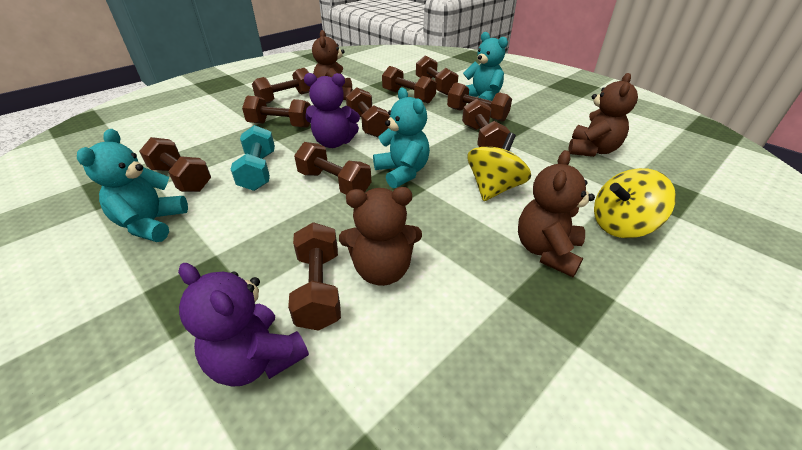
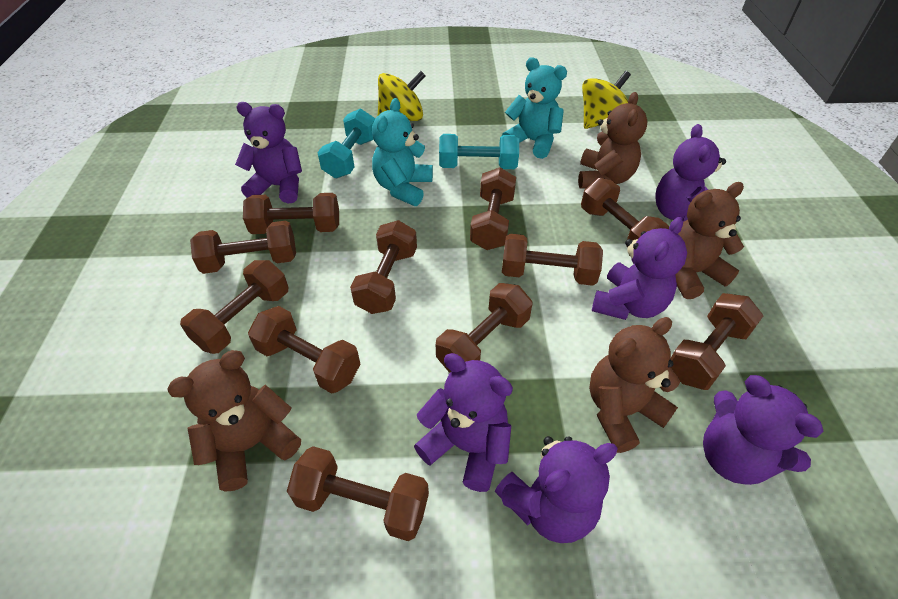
brown dumbbell: 10 -> 11
purple teddy bear: 2 -> 6
turquoise dumbbell: 1 -> 2
turquoise teddy bear: 3 -> 2

